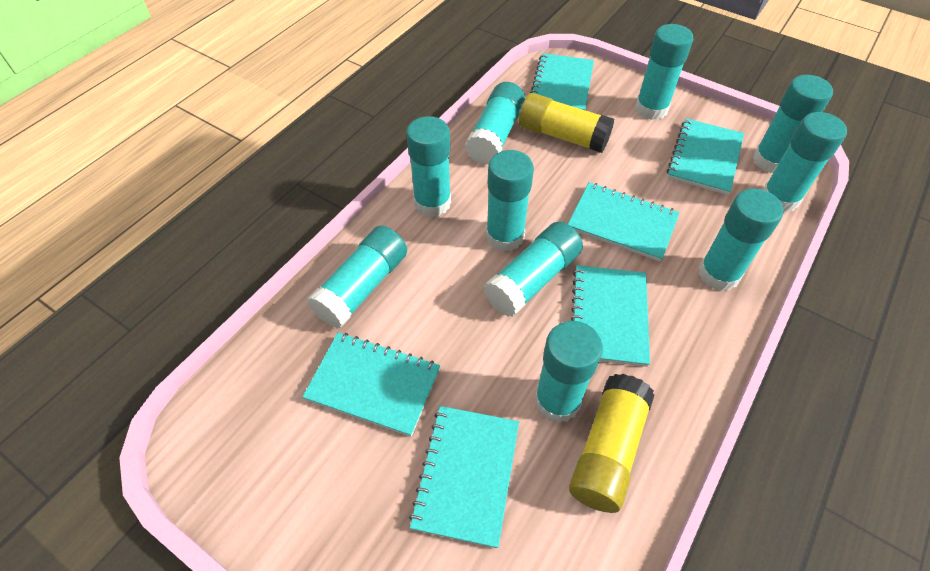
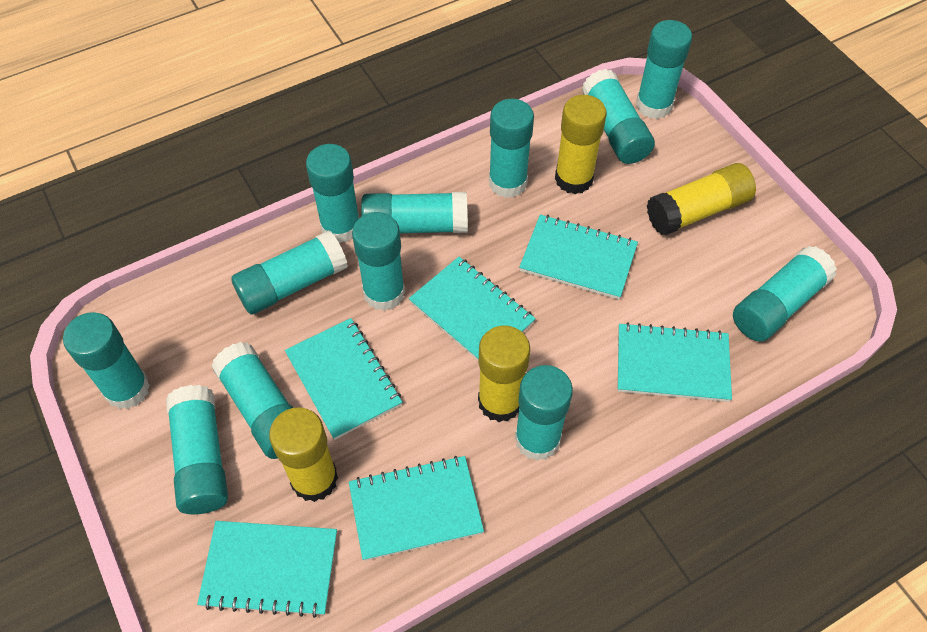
turquoise glue stick: 10 -> 12
yellow glue stick: 2 -> 4

